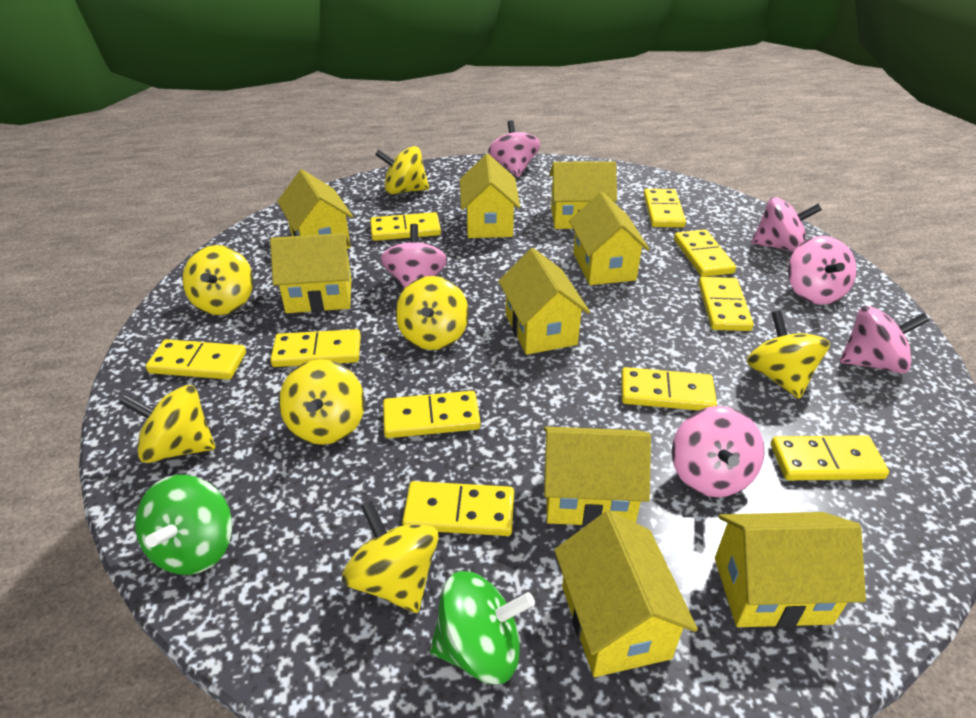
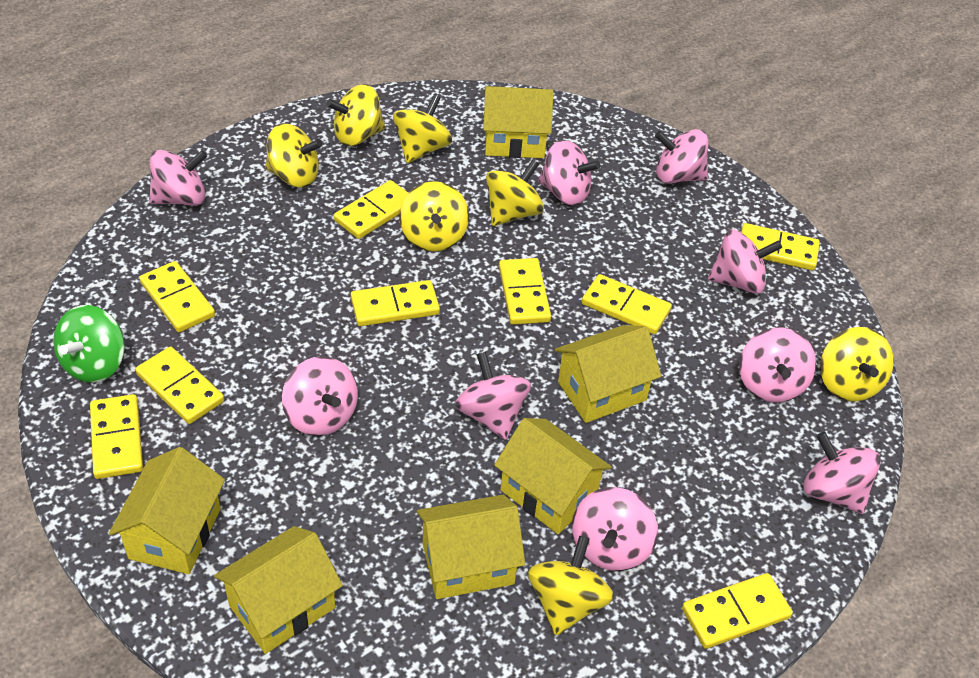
green spinning top: 2 -> 1
pink spinning top: 6 -> 9
yellow domino: 10 -> 9
yellow house: 9 -> 6

